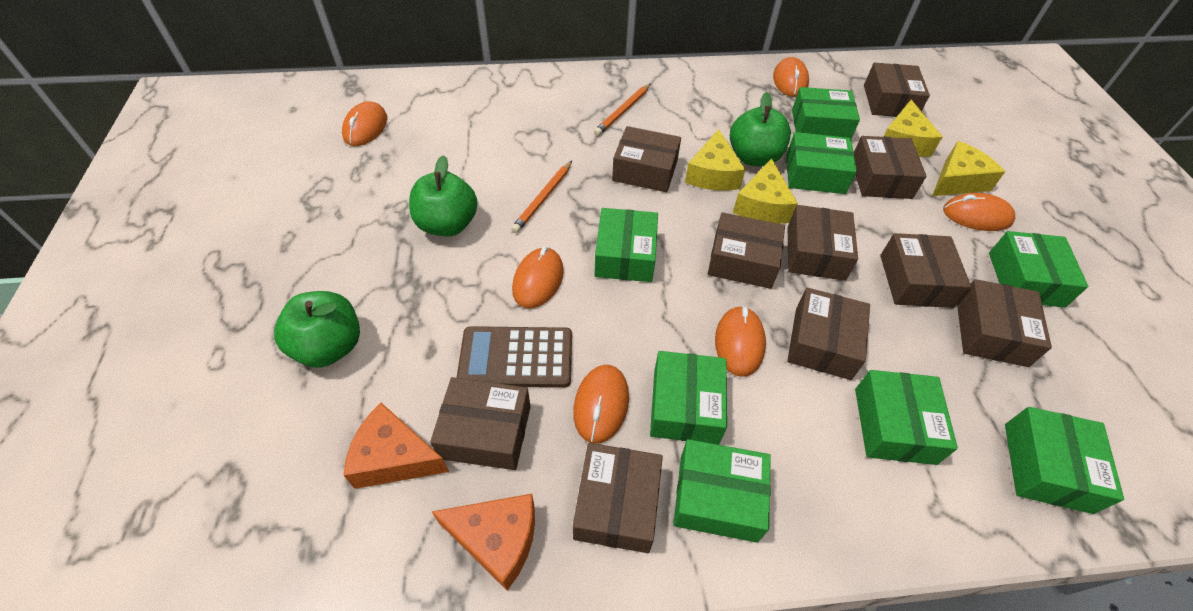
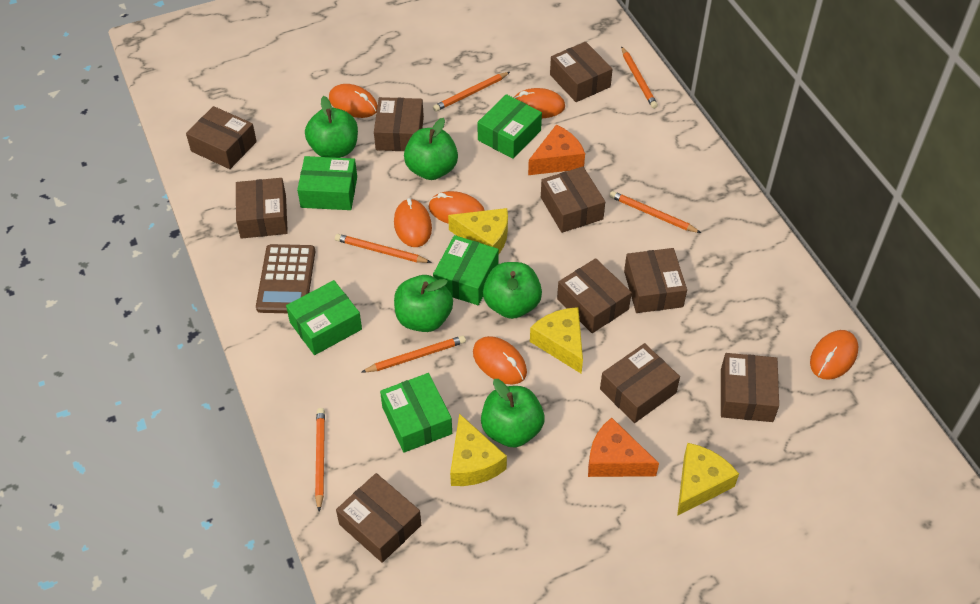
green apple: 3 -> 5
green box: 8 -> 5
orange pencil: 2 -> 6

